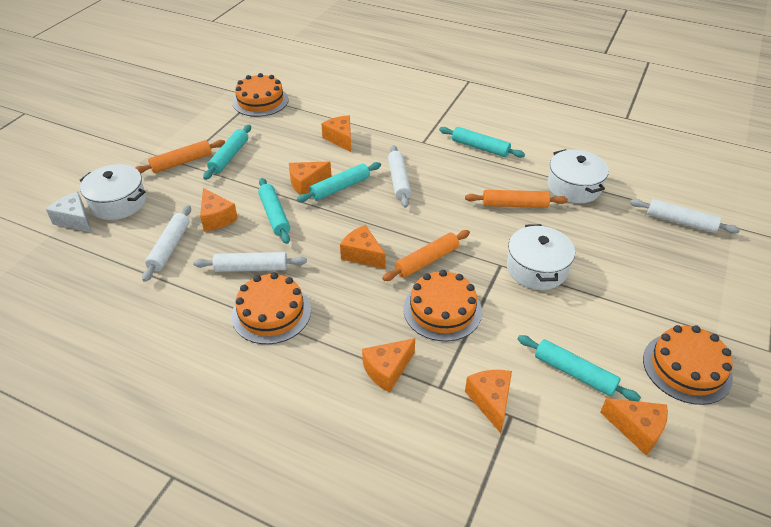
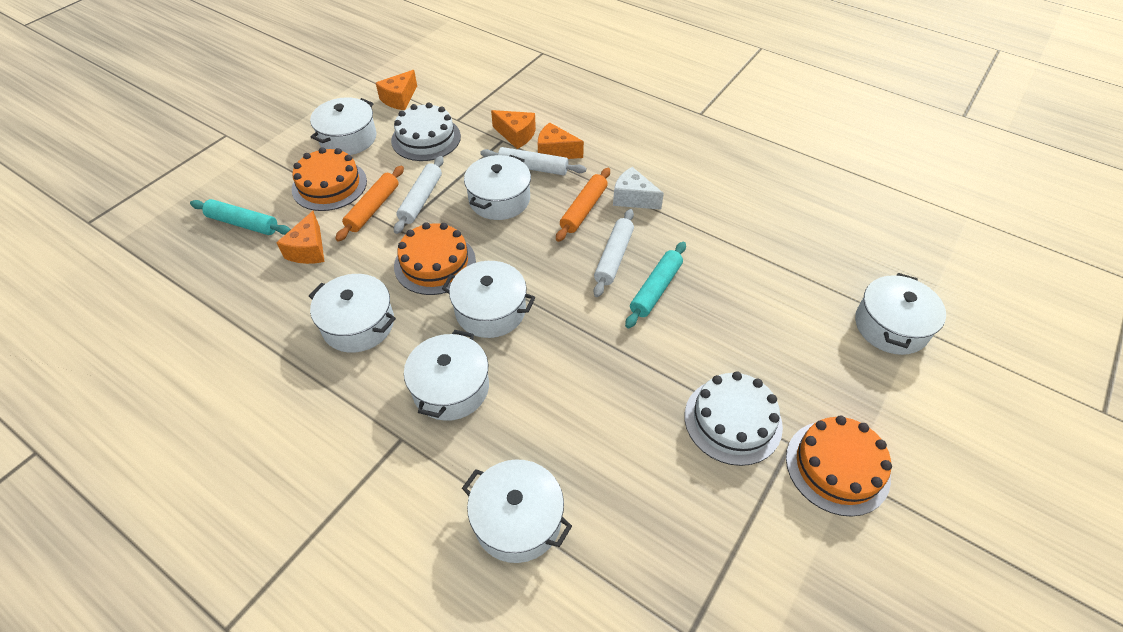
orange cake: 4 -> 3
orange cheese: 7 -> 4
orange rolling pin: 3 -> 2
turquoise rolling pin: 5 -> 2
white cake: 0 -> 2
white pot: 3 -> 7
white rolling pin: 4 -> 3

